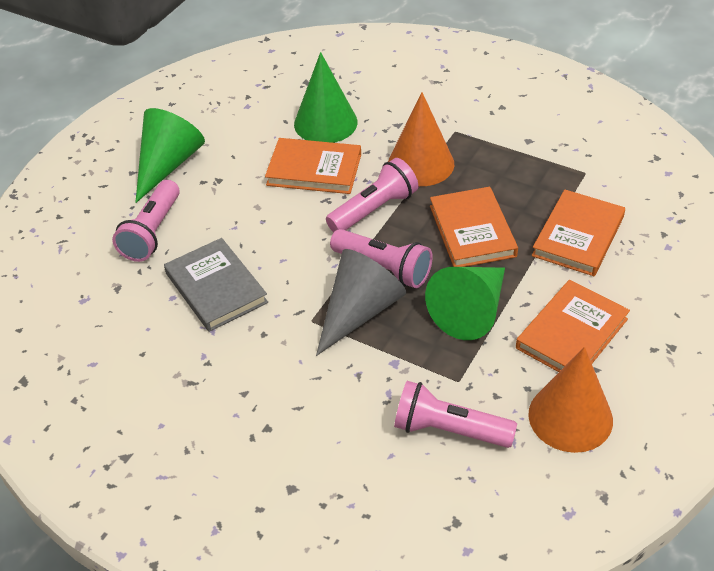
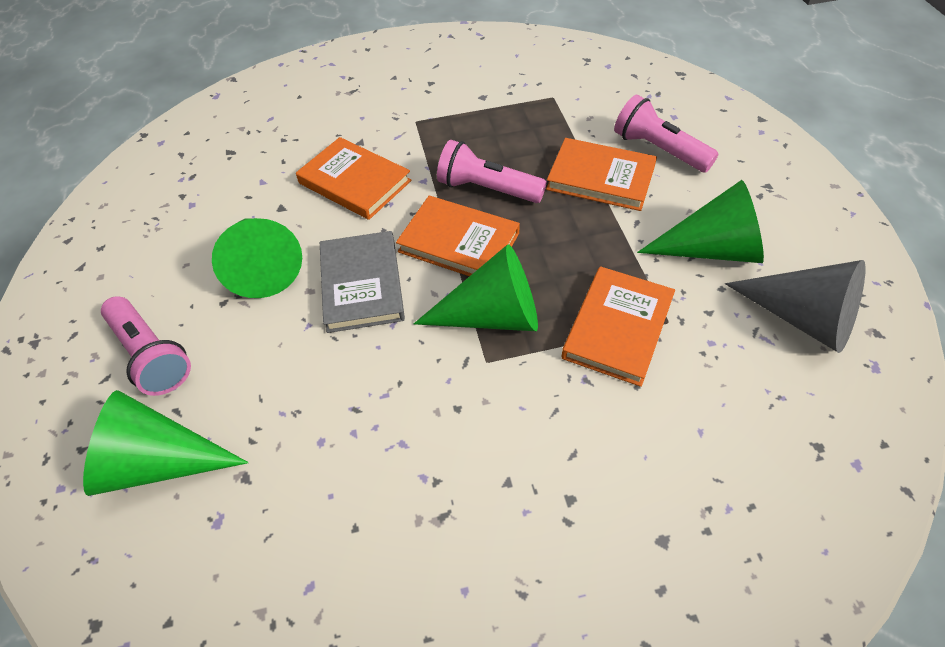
green cone: 3 -> 4
orange cone: 2 -> 0
pink flashlight: 4 -> 3

